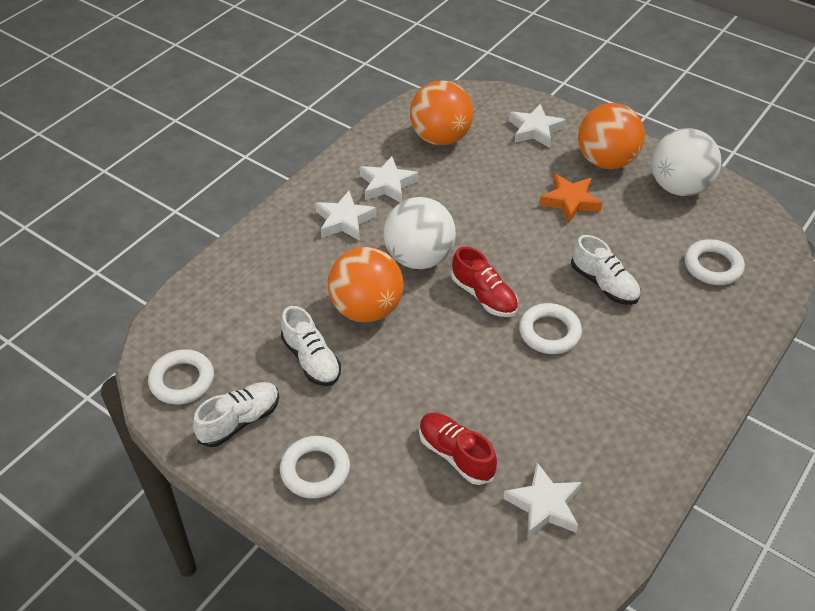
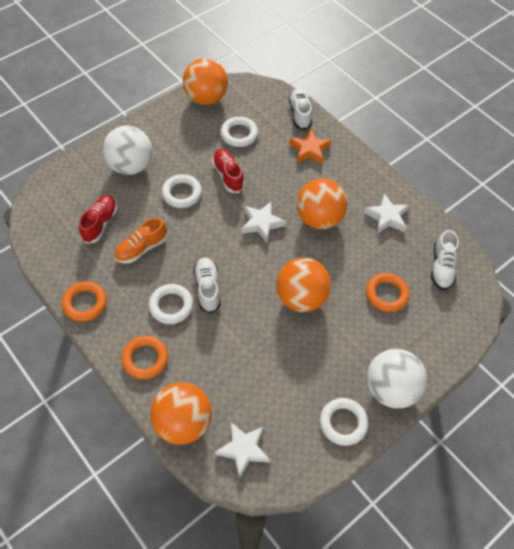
orange ball: 3 -> 4
orange ring: 0 -> 3
orange shoe: 0 -> 1
white star: 4 -> 3

